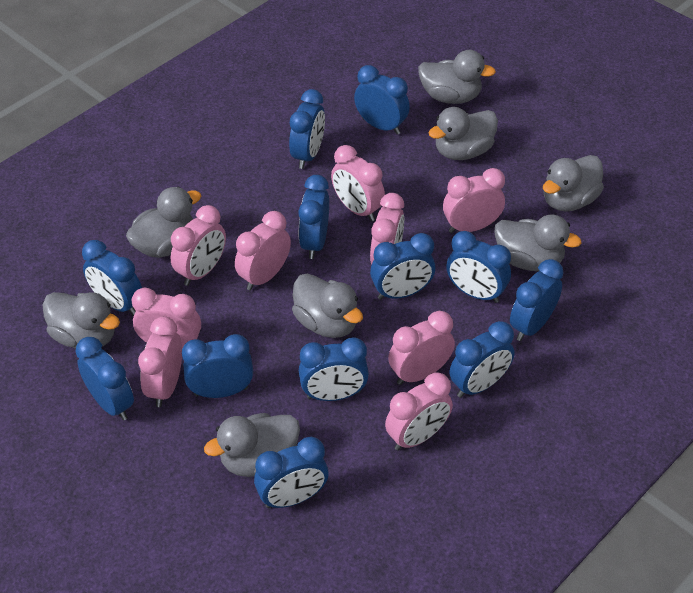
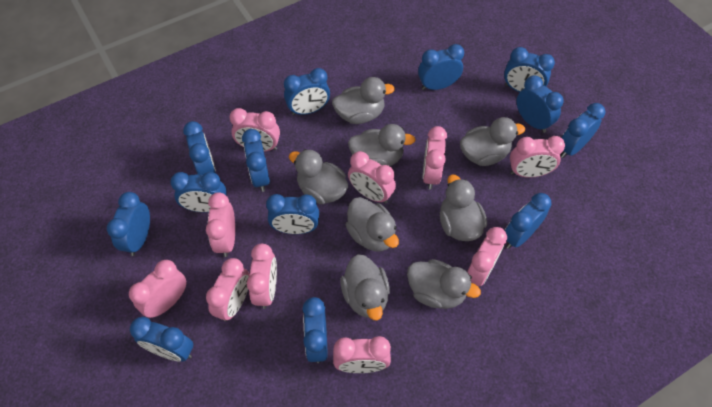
blue clock: 12 -> 13
pink clock: 9 -> 10

